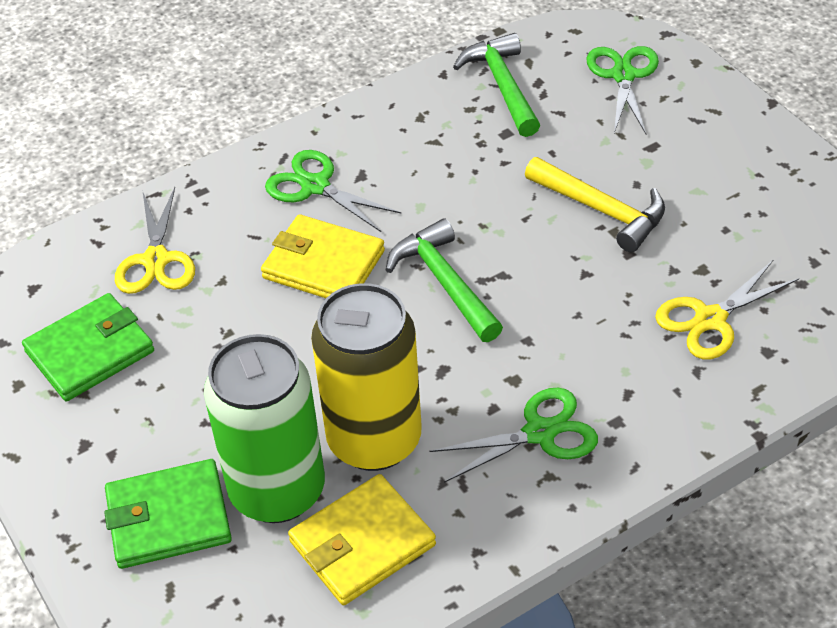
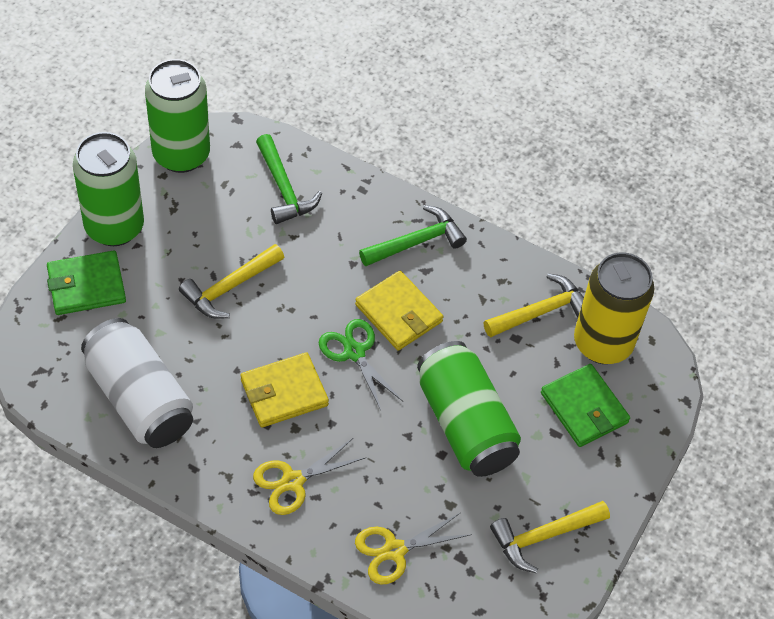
green can: 1 -> 3
green scissors: 3 -> 1
white can: 0 -> 1
yellow hammer: 1 -> 3

